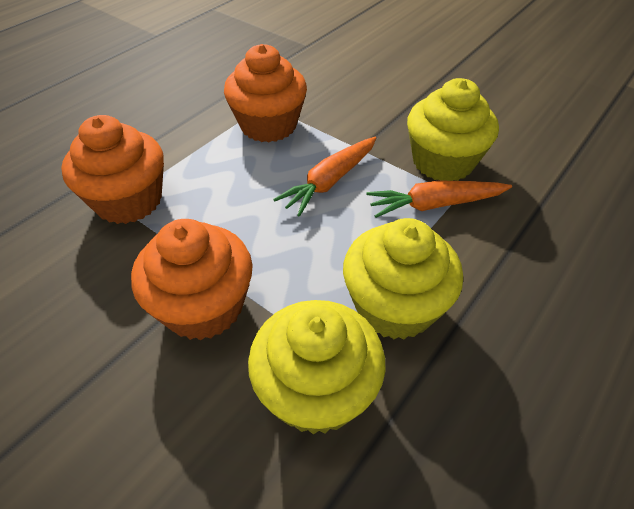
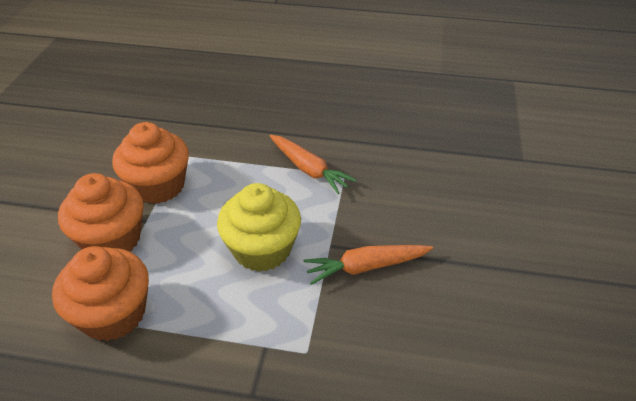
yellow cupcake: 3 -> 1

